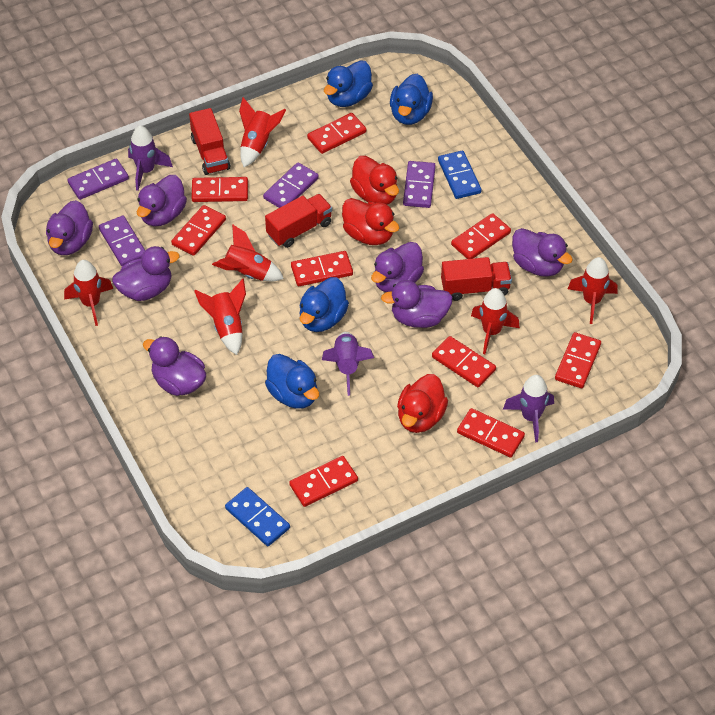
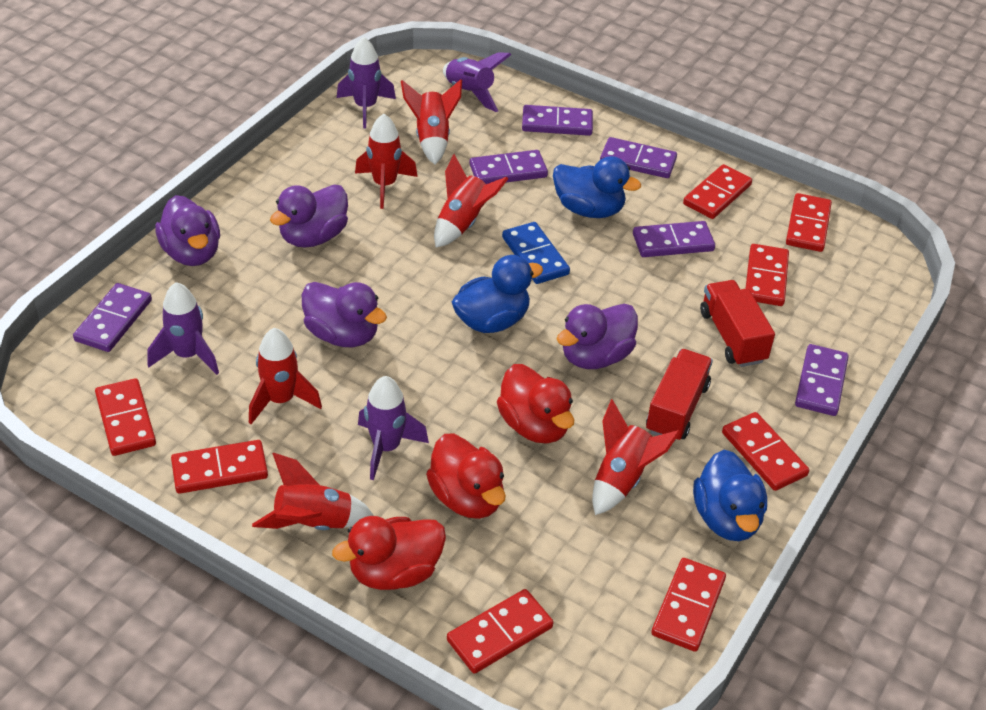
blue domino: 2 -> 1
blue duck: 4 -> 3
purple domino: 4 -> 6
purple duck: 7 -> 4
purple rocket: 3 -> 4
red domino: 9 -> 8
red truck: 3 -> 2

